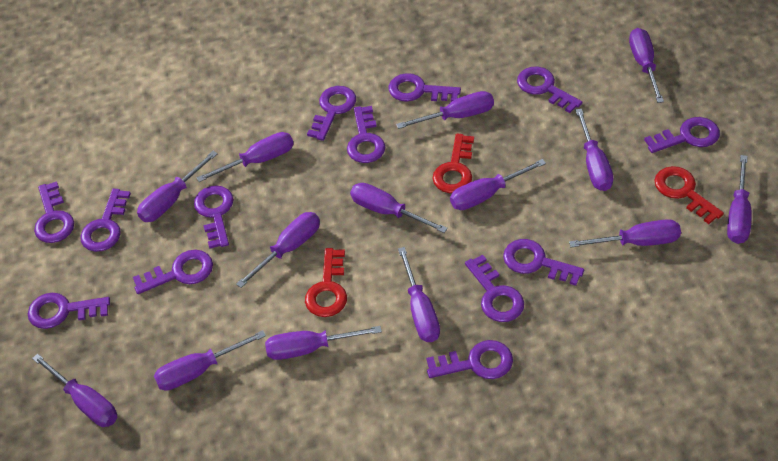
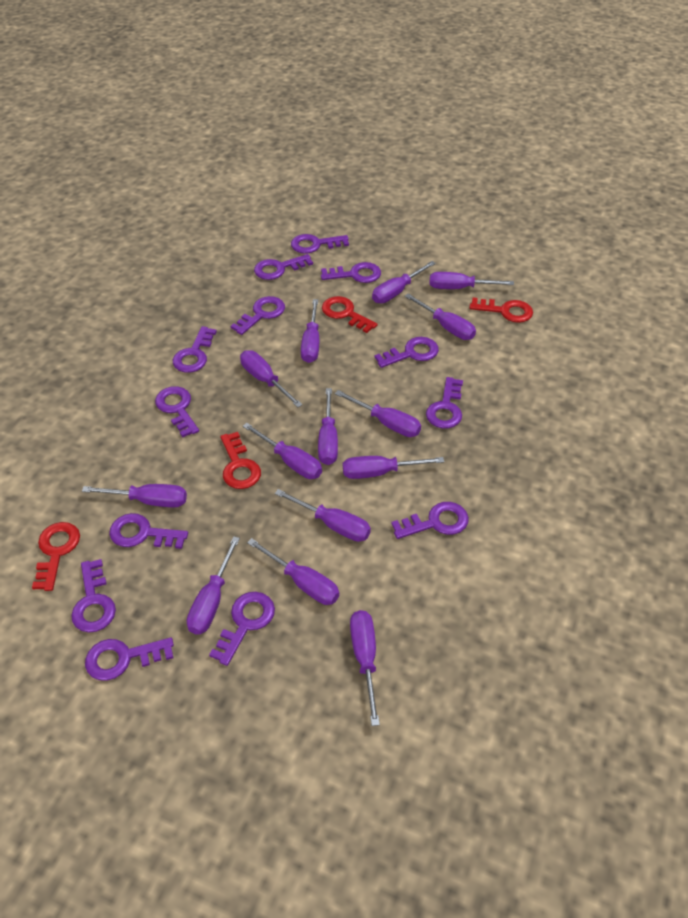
red key: 3 -> 4

